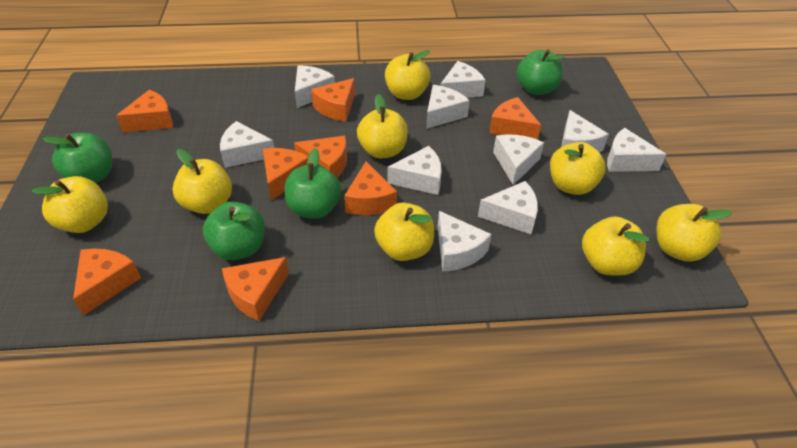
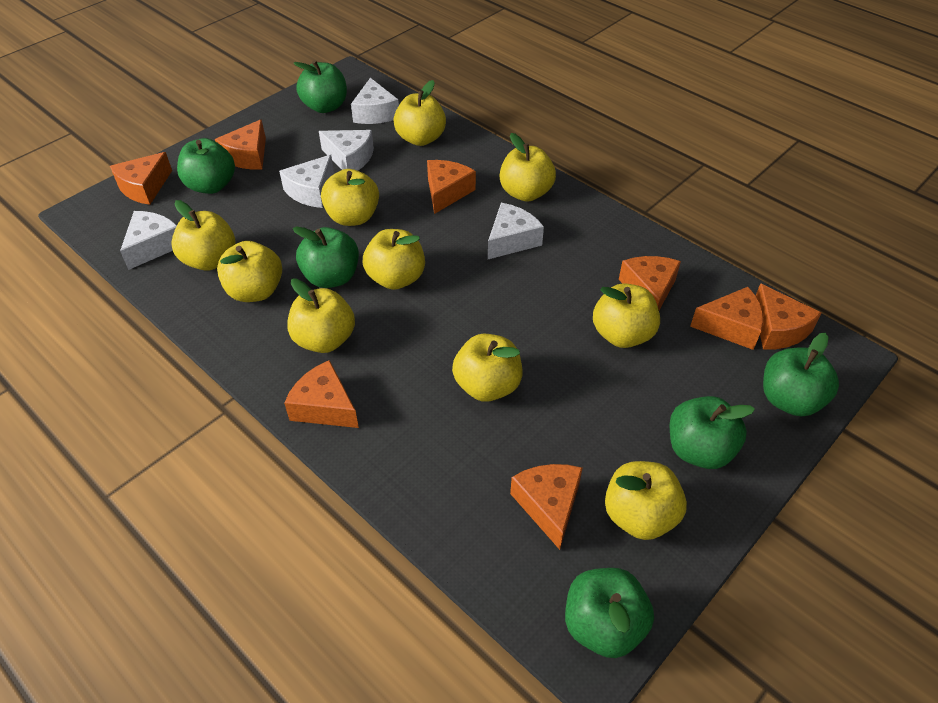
green apple: 4 -> 6
white cheese: 10 -> 5
yellow apple: 8 -> 10

